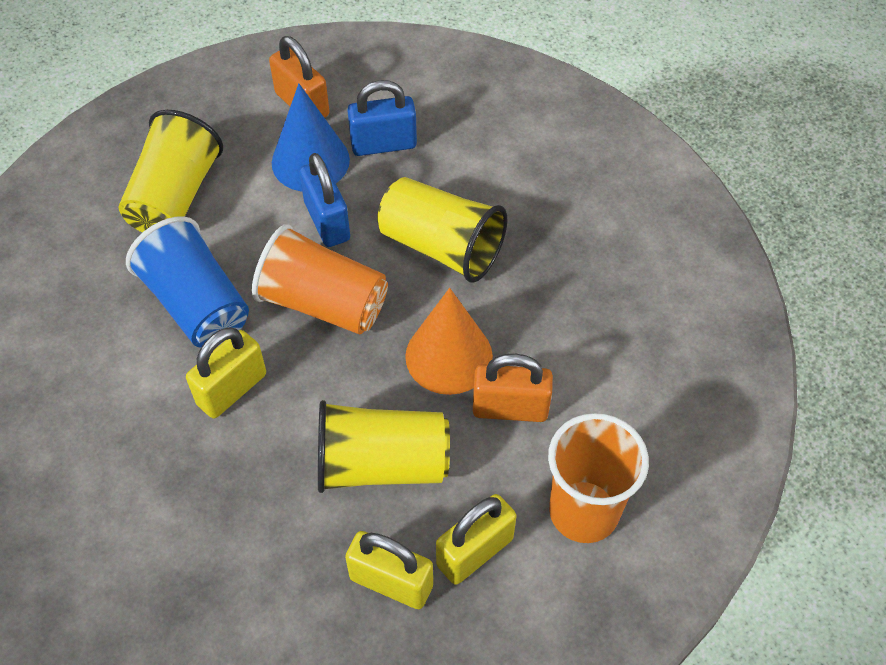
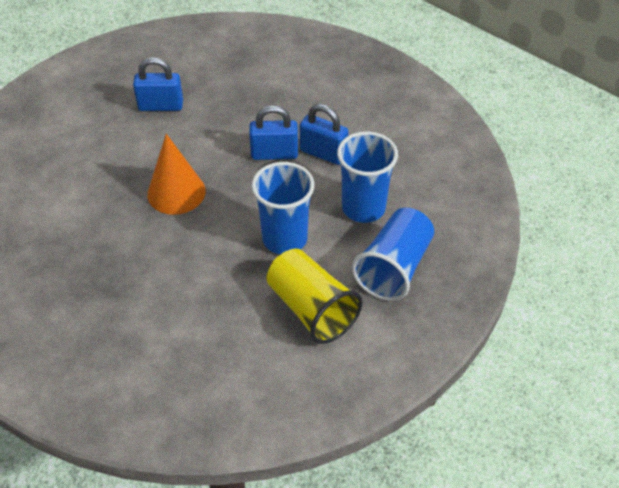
blue cone: 1 -> 0
blue cup: 1 -> 3
blue padlock: 2 -> 3
orange cup: 2 -> 0
orange padlock: 2 -> 0
yellow cup: 3 -> 1
yellow padlock: 3 -> 0

